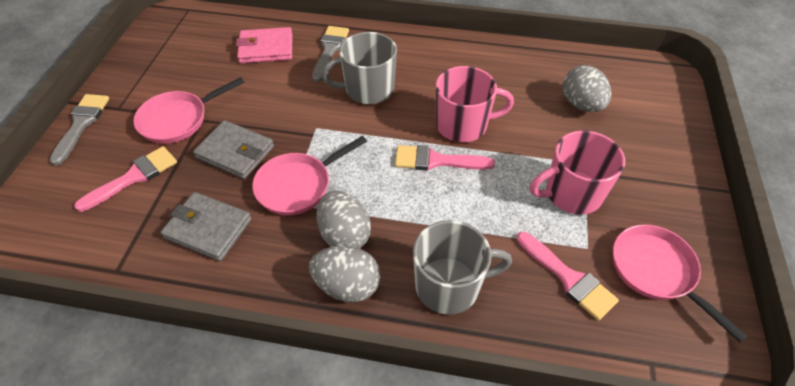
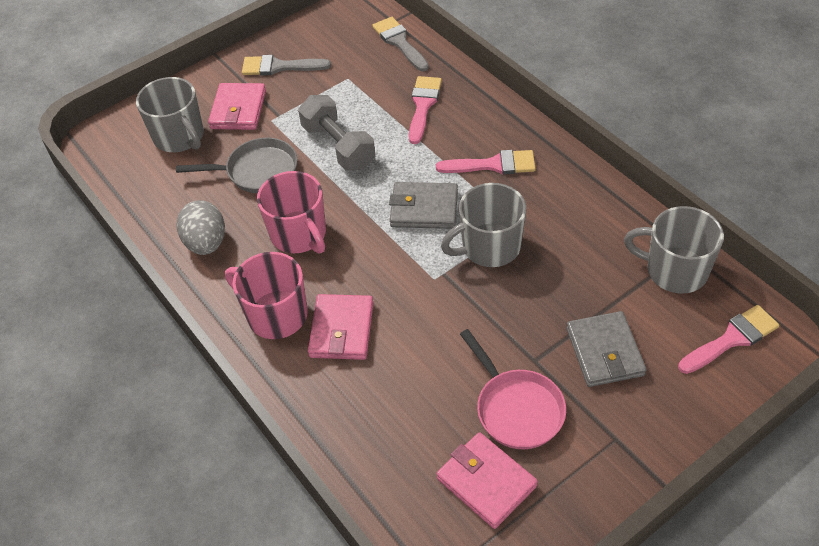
grey dumbbell: 0 -> 1
grey egg: 3 -> 1
grey mug: 2 -> 3
grey pan: 0 -> 1
pink pan: 3 -> 1
pink wallet: 1 -> 3

